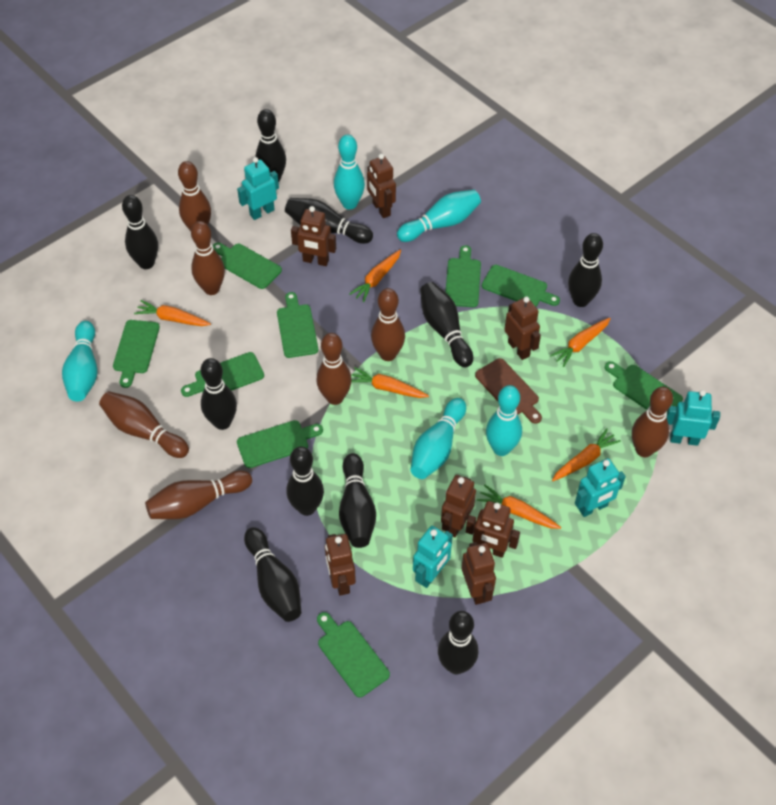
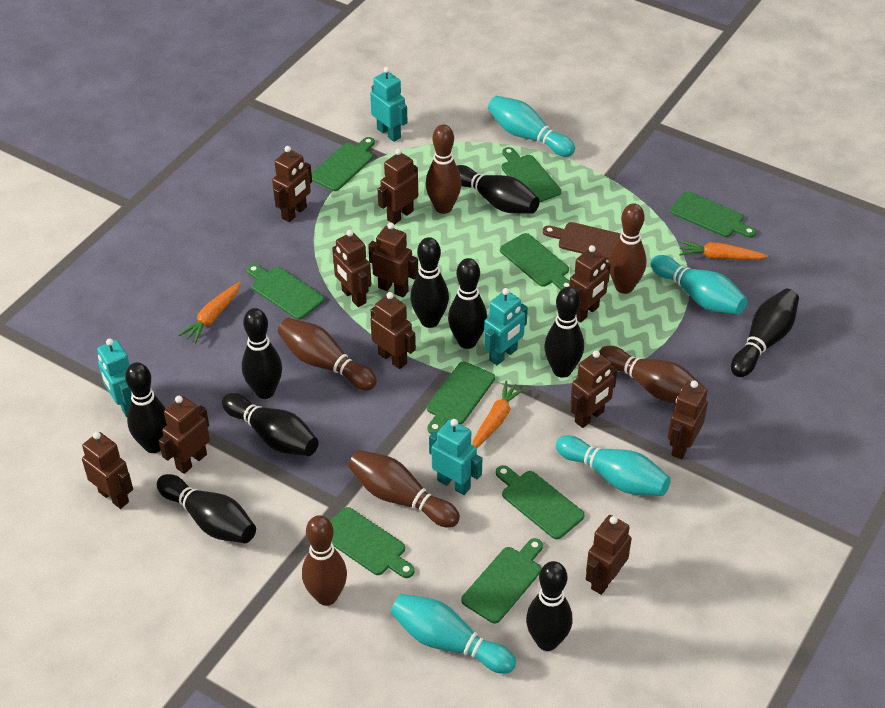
brown bowling pin: 7 -> 6
brown robot: 7 -> 11
orange carrot: 6 -> 3
turquoise bowling pin: 5 -> 4

